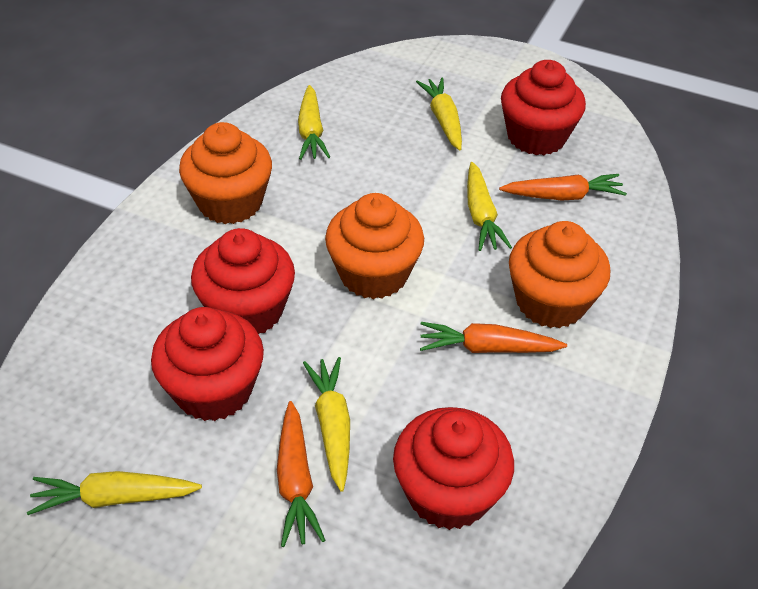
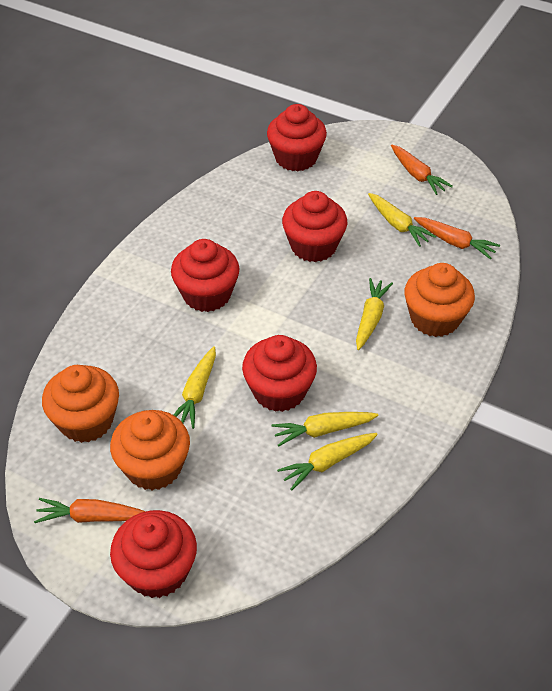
red cupcake: 4 -> 5

